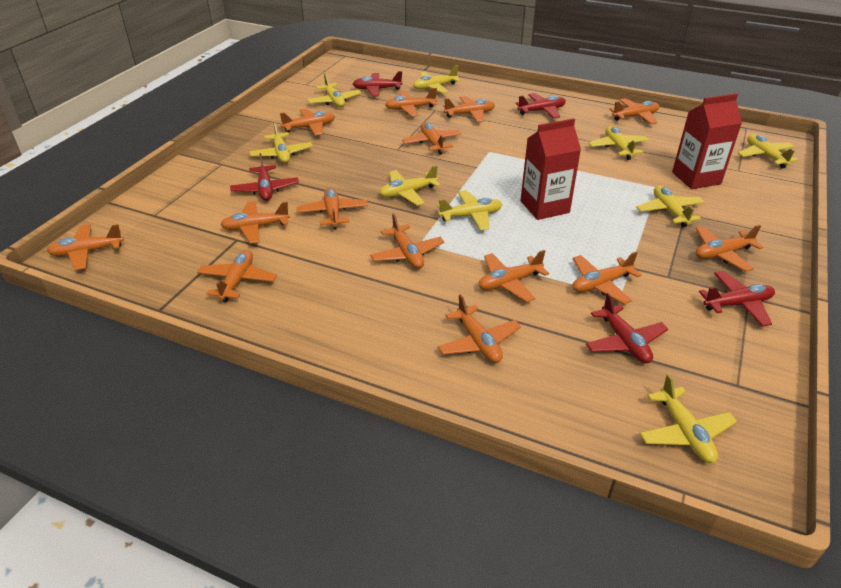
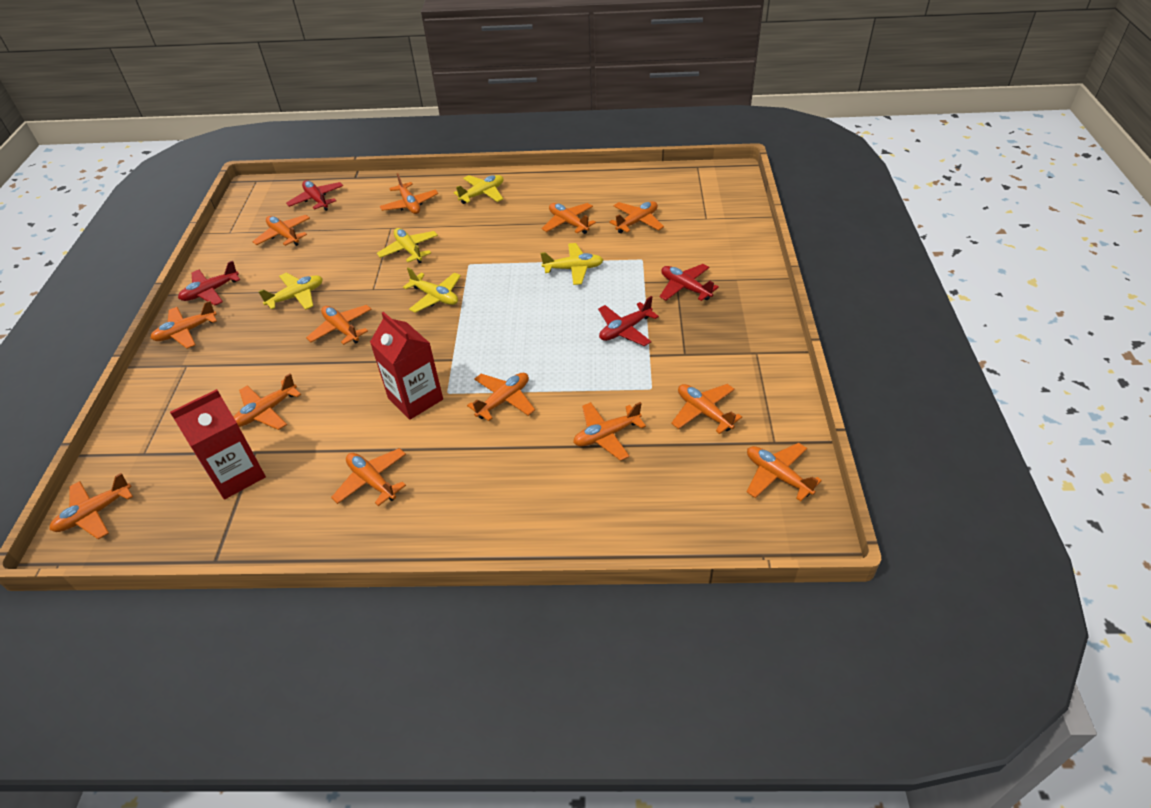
orange plane: 14 -> 13
red plane: 5 -> 4
yellow plane: 9 -> 5

